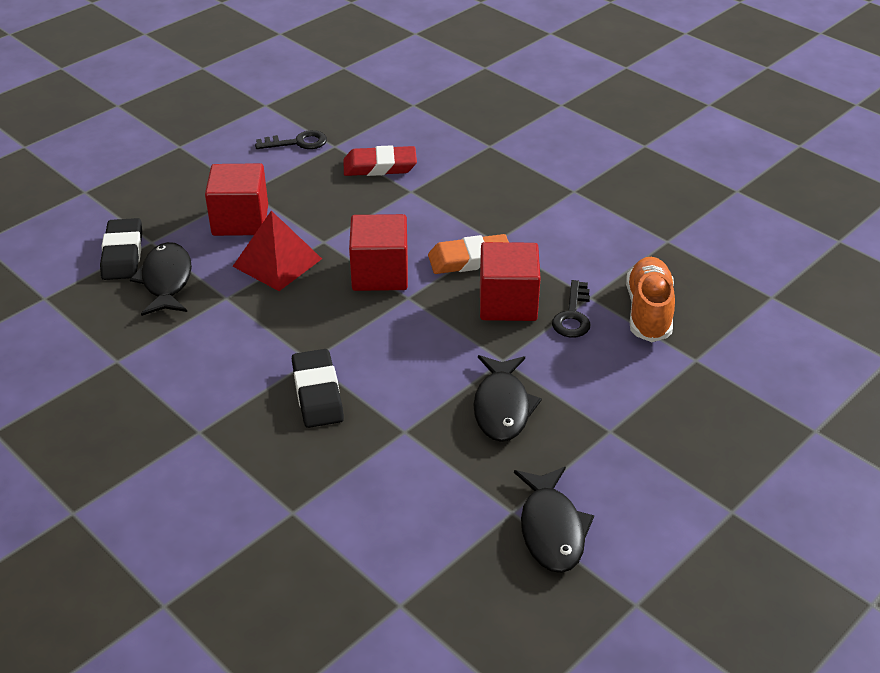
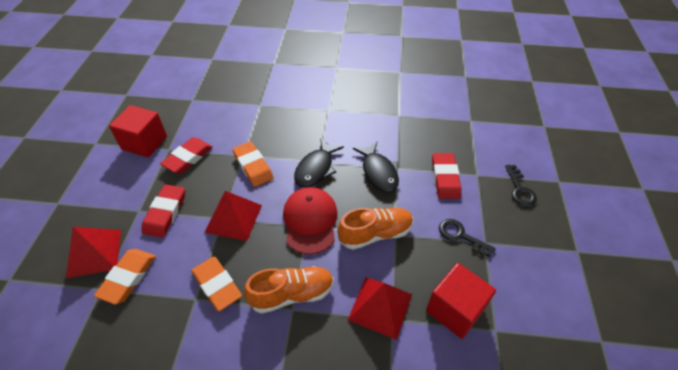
black eraser: 2 -> 0
black fish: 3 -> 2
orange eraser: 1 -> 3
orange shoe: 1 -> 2
red cap: 0 -> 1
red cube: 3 -> 2
red eraser: 1 -> 3
red pyramid: 1 -> 3

